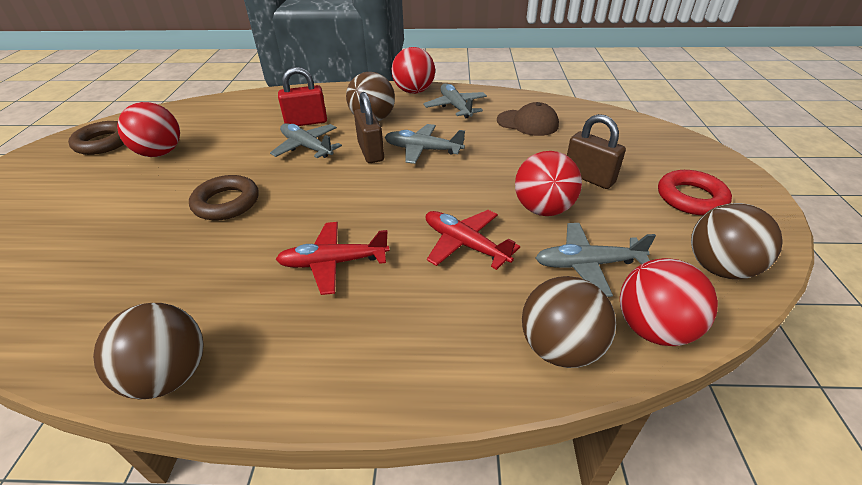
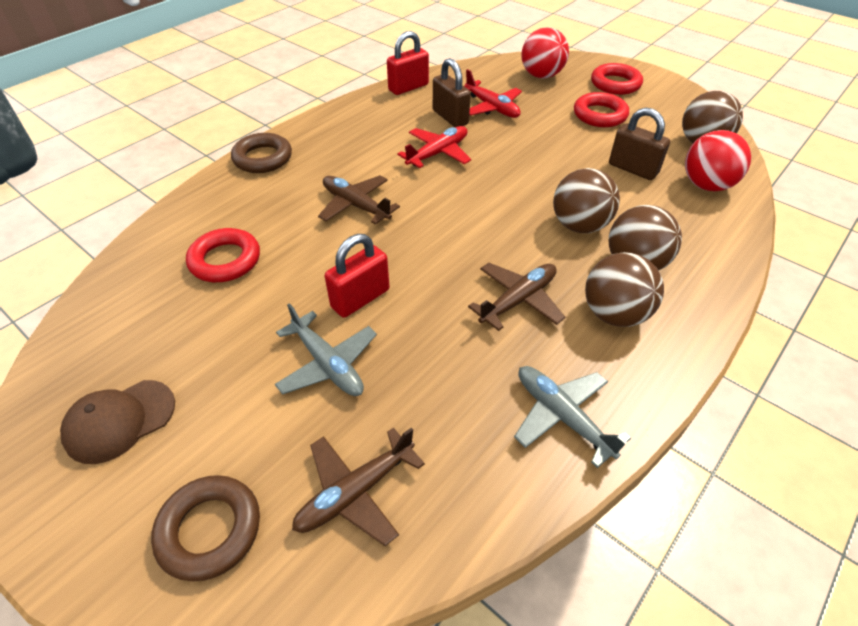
brown plane: 0 -> 3
grey plane: 4 -> 2
red ball: 4 -> 2
red padlock: 1 -> 2
red ring: 1 -> 3

